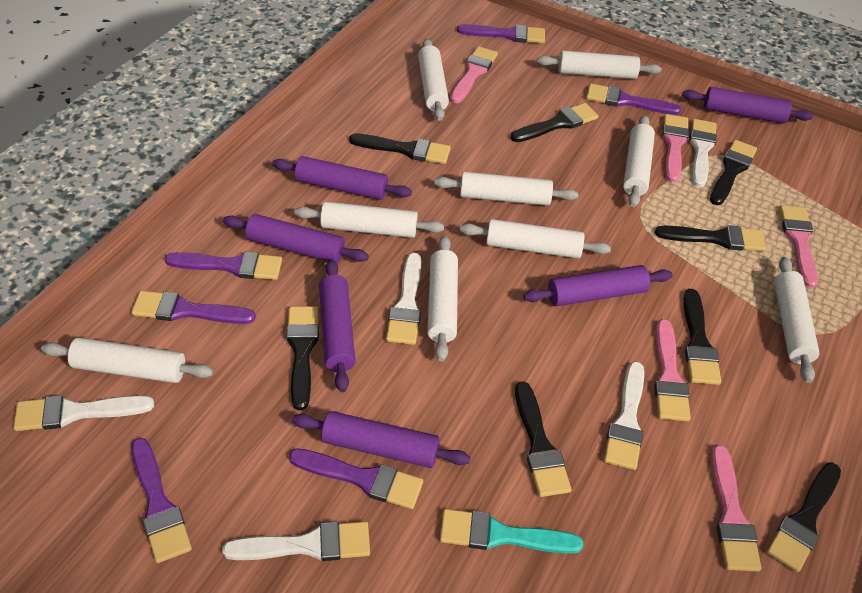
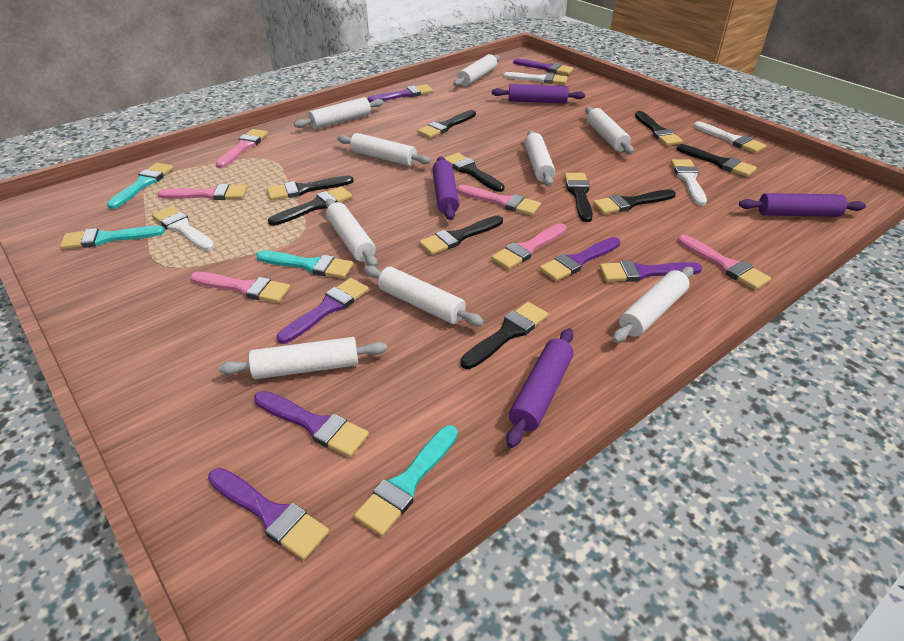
black brush: 8 -> 10
pink brush: 5 -> 6
purple brush: 6 -> 7
purple rolling pin: 6 -> 4
turquoise brush: 1 -> 4
white brush: 5 -> 4

